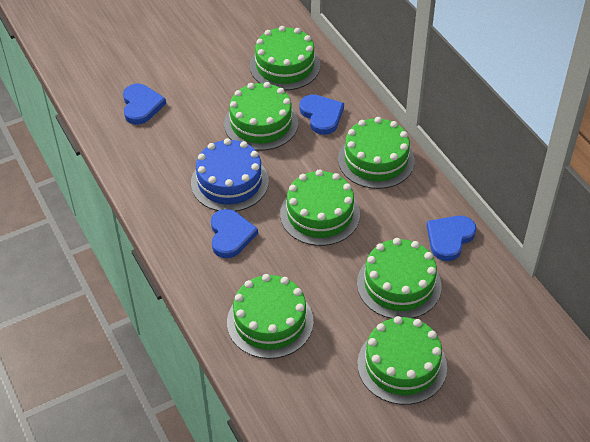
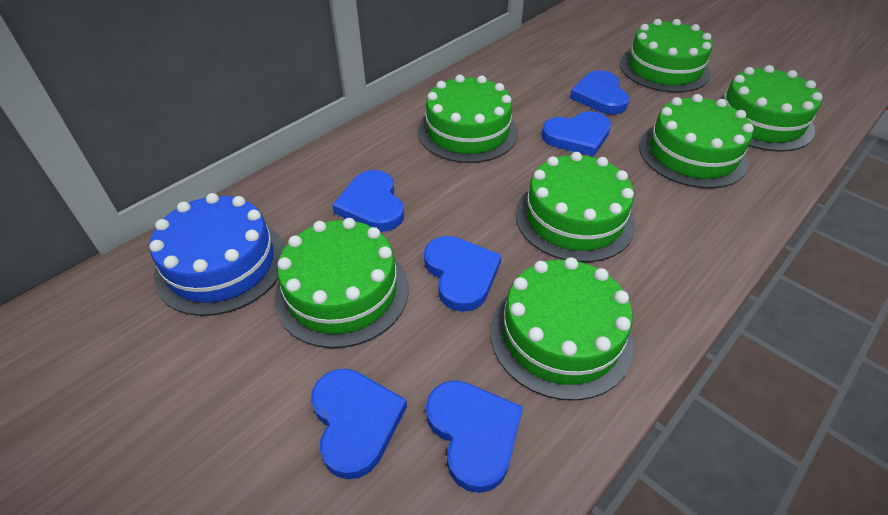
blue heart: 4 -> 6

